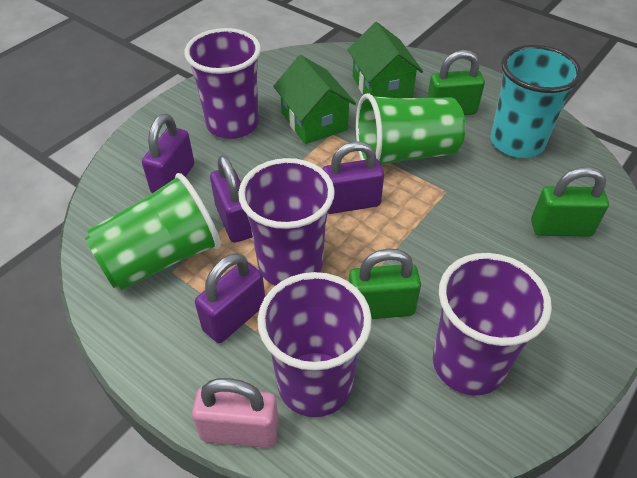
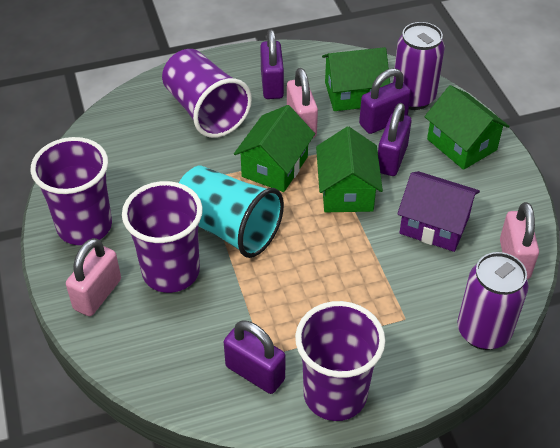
green cup: 2 -> 0
green house: 2 -> 4
green padlock: 3 -> 0
pink padlock: 1 -> 3
purple can: 0 -> 2
purple house: 0 -> 1

